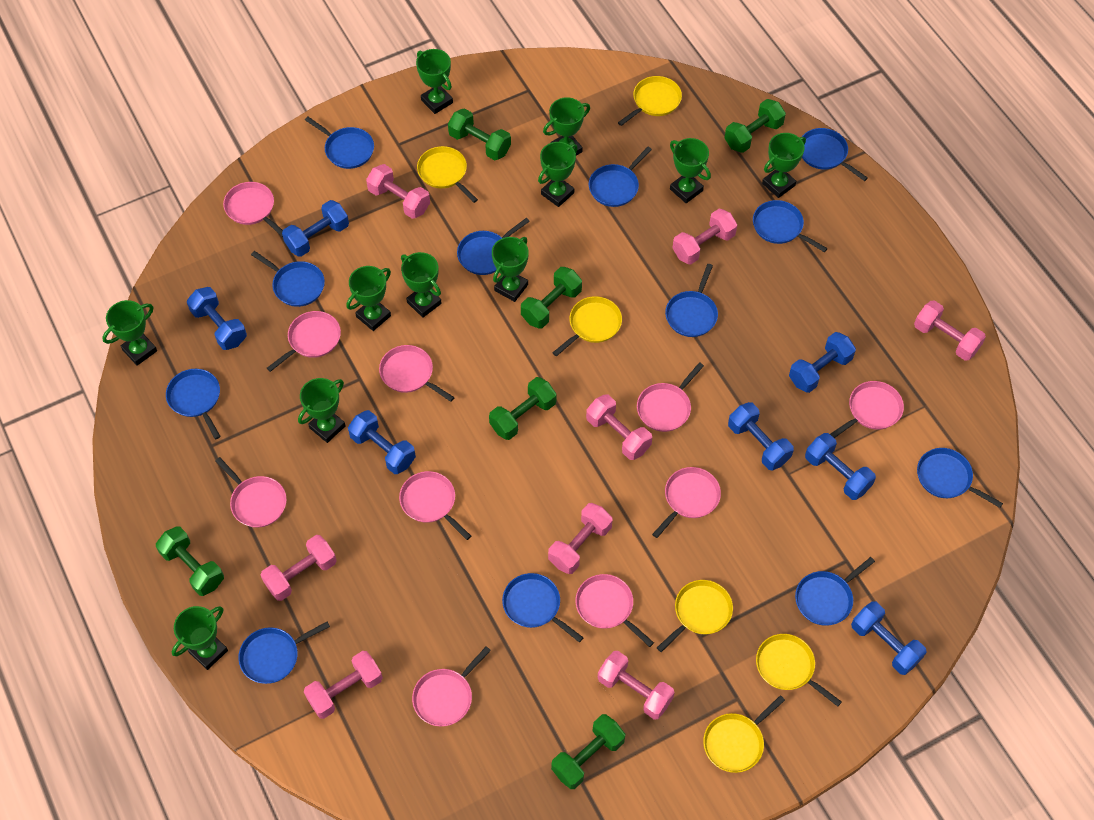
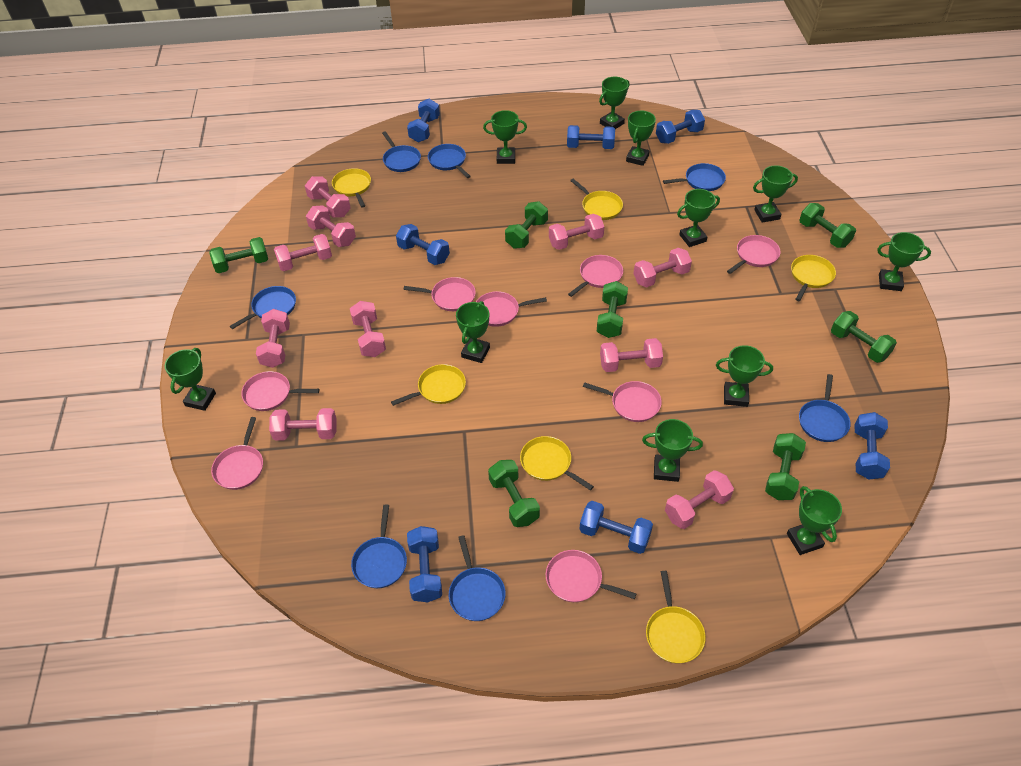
blue pan: 12 -> 7
green dumbbell: 6 -> 7
pink dumbbell: 8 -> 10
pink pan: 10 -> 8

